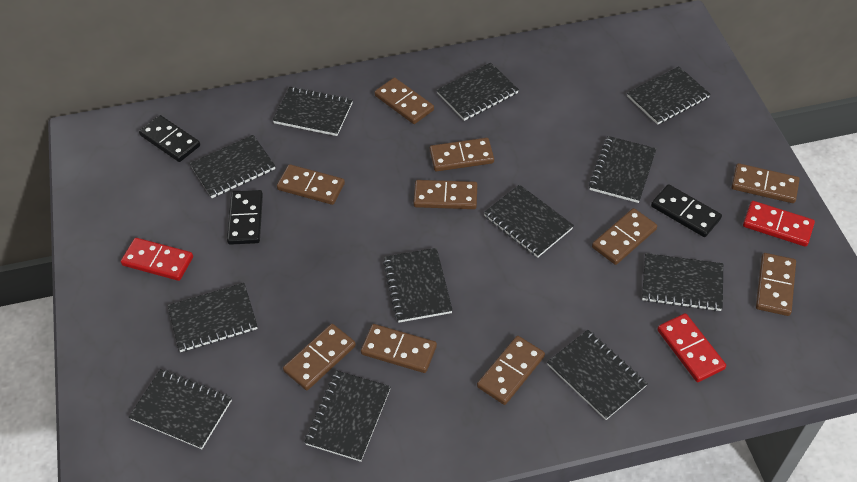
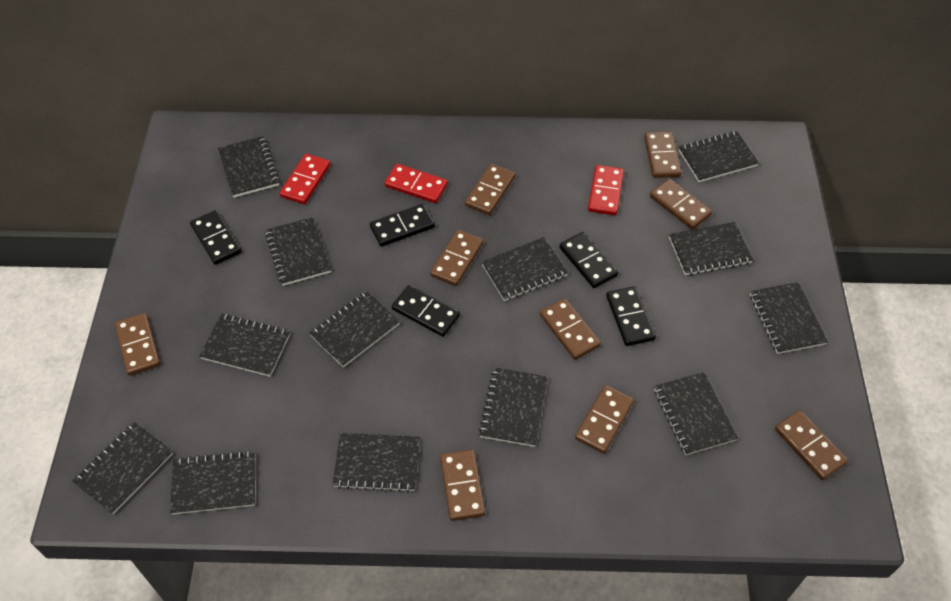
black domino: 3 -> 5
black notebook: 12 -> 13
brown domino: 10 -> 9

